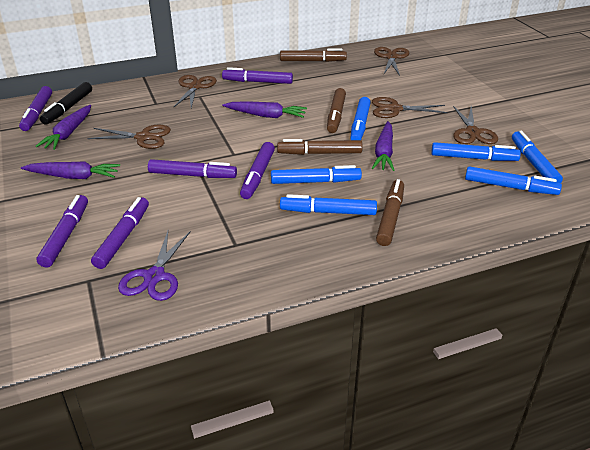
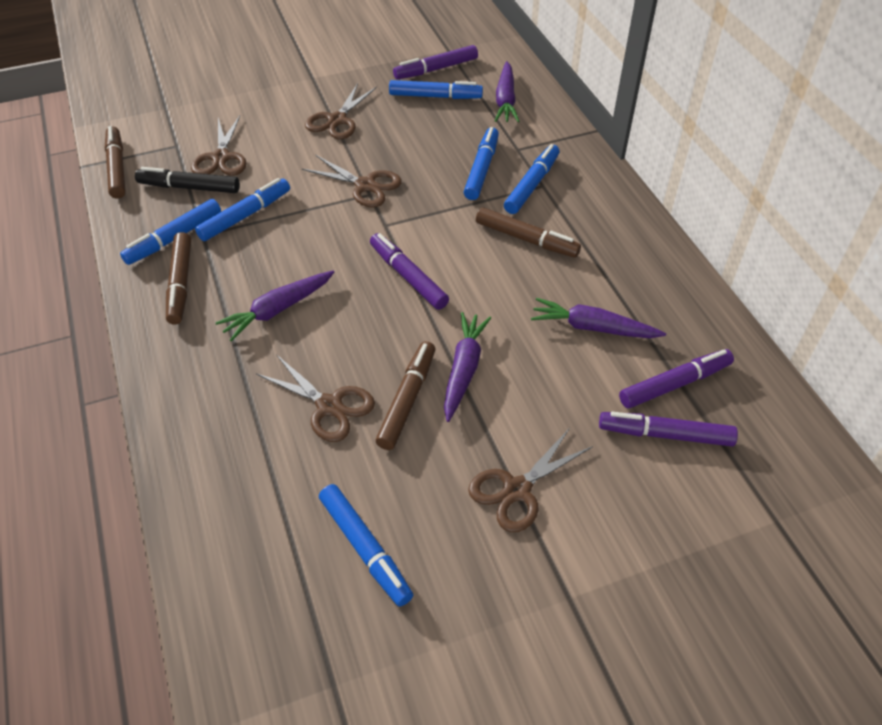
purple marker: 6 -> 4
purple scissors: 1 -> 0

